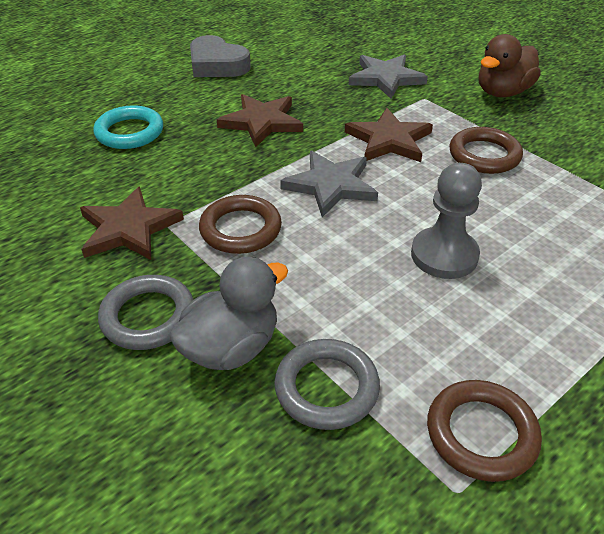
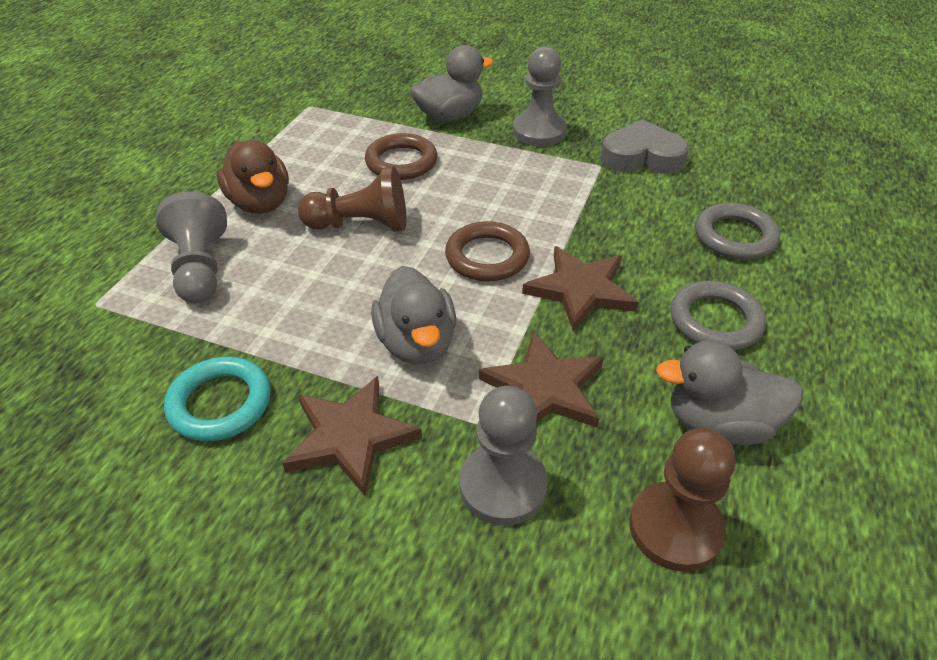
brown pawn: 0 -> 2
brown ring: 3 -> 2
grey duck: 1 -> 3
grey pawn: 1 -> 3
grey star: 2 -> 0

